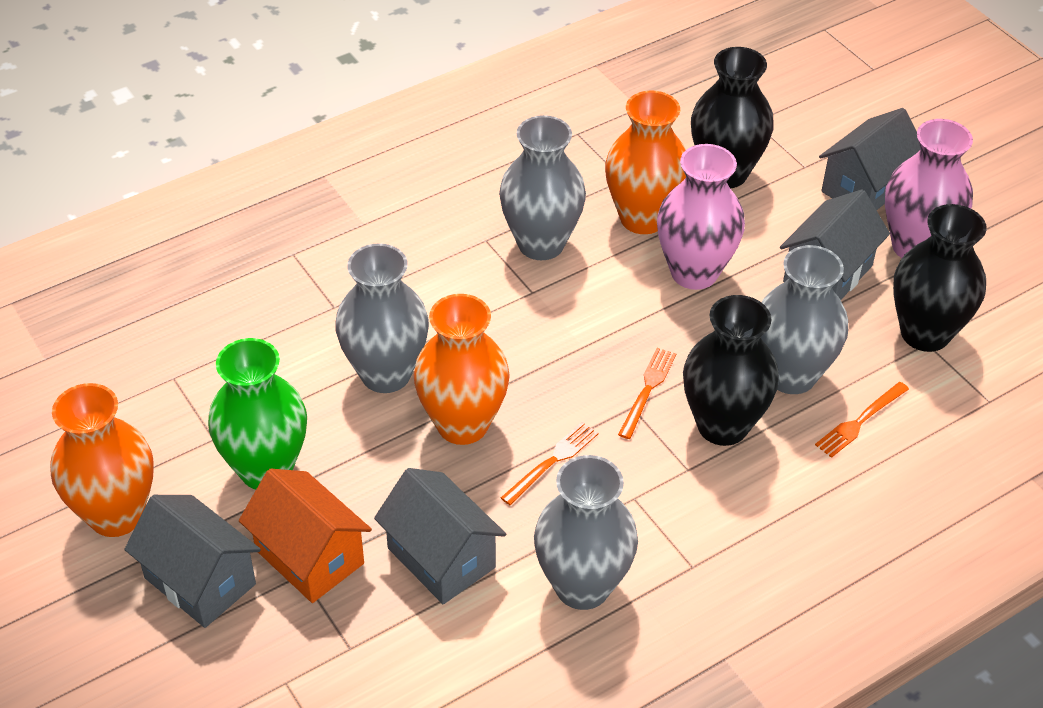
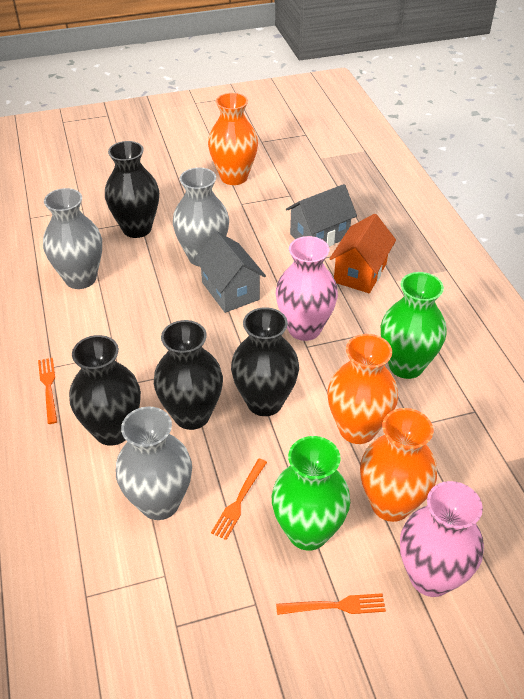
black vase: 3 -> 4
green vase: 1 -> 2
grey house: 4 -> 2
grey vase: 4 -> 3

